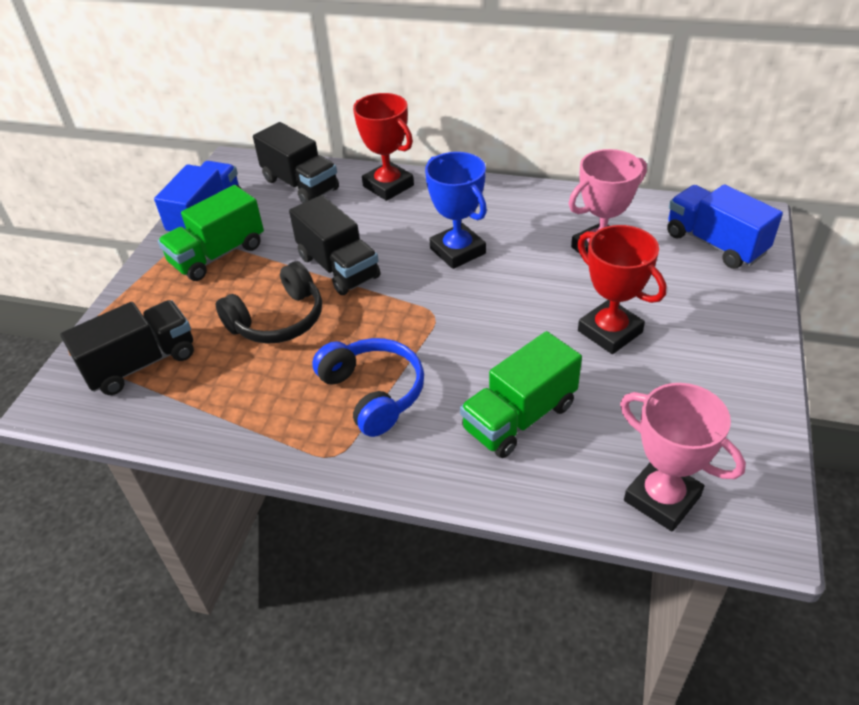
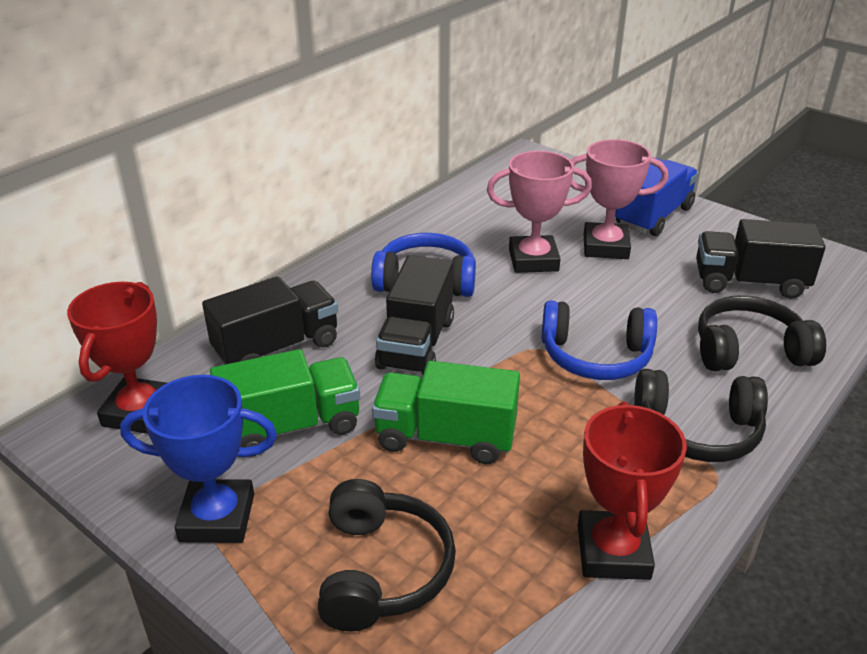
black headphones: 1 -> 3
blue headphones: 1 -> 2
blue truck: 2 -> 1

